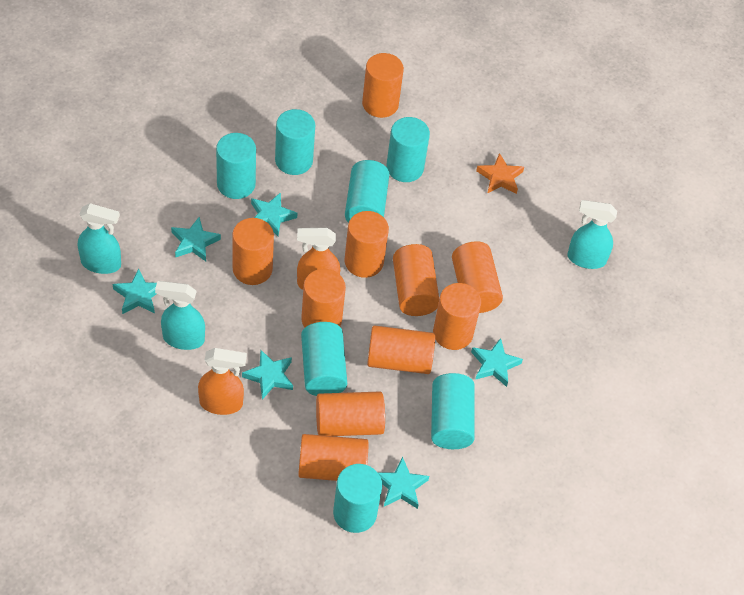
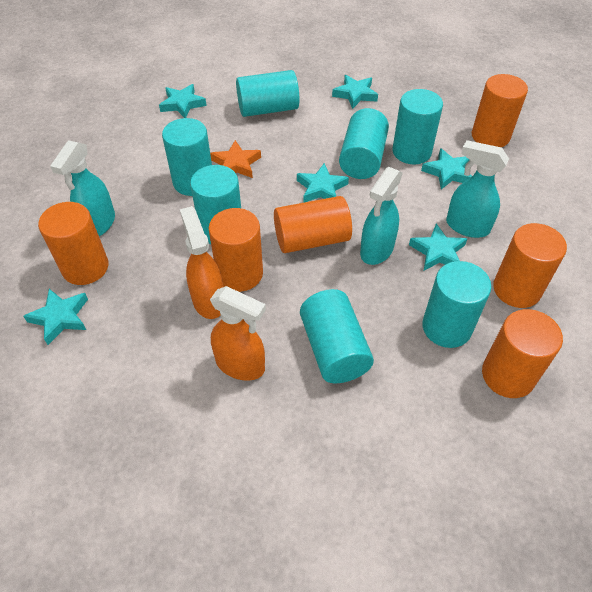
orange cylinder: 10 -> 6

